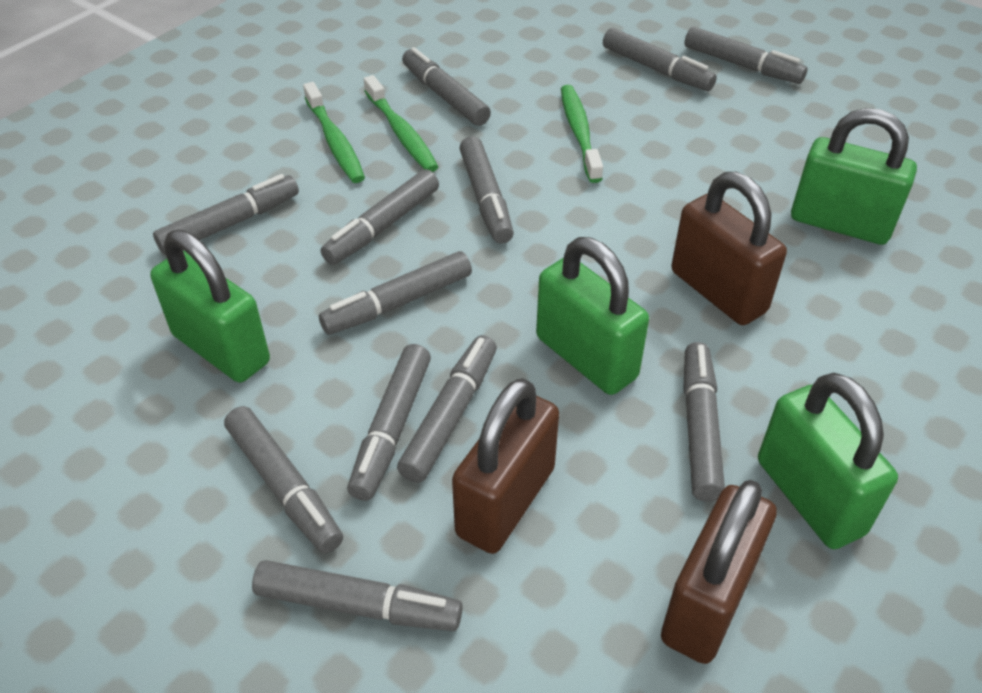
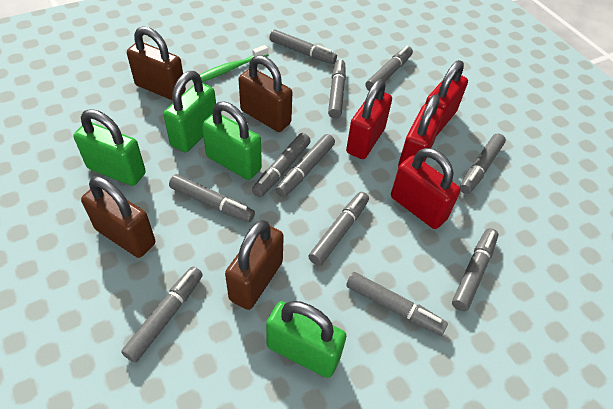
brown padlock: 3 -> 4
green toothbrush: 3 -> 1
grey marker: 12 -> 11
red padlock: 0 -> 4

